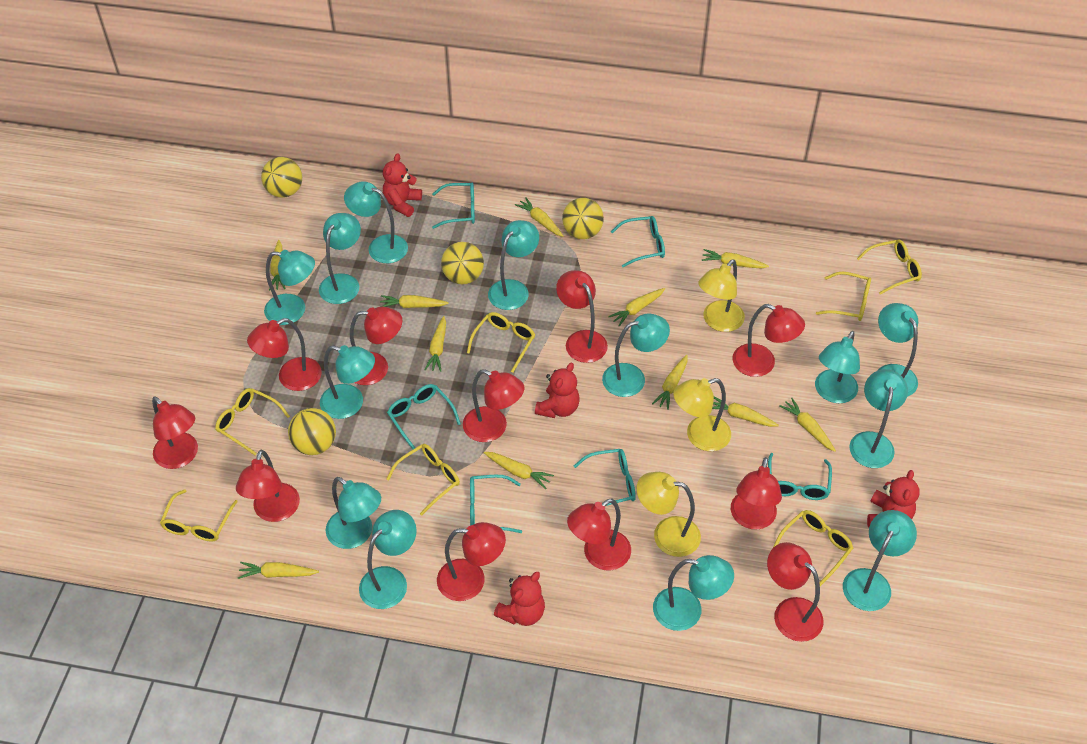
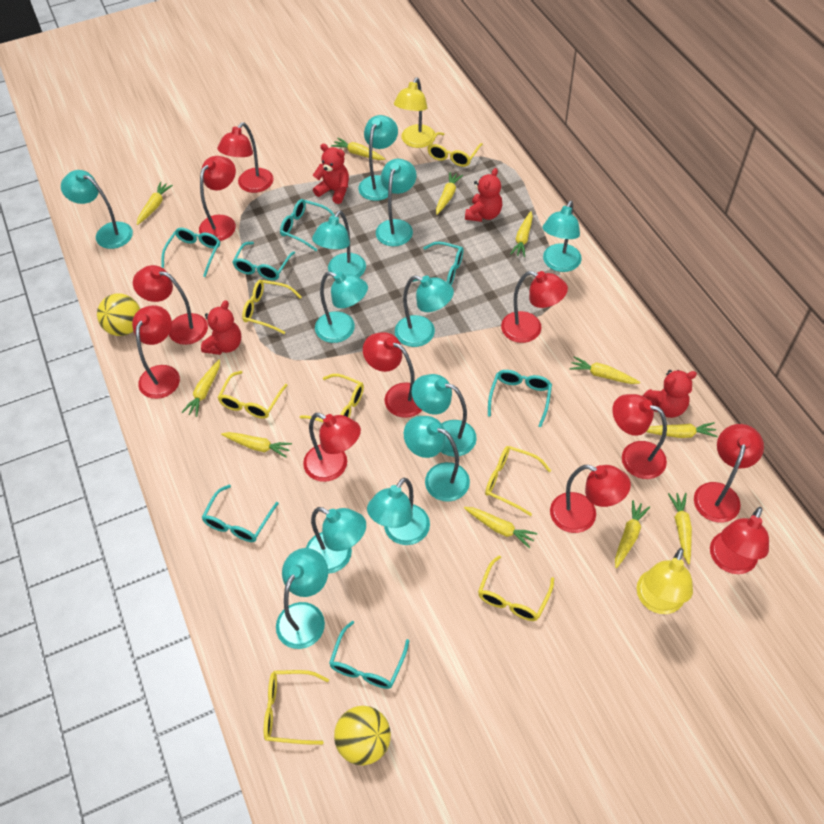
turquoise glasses: 6 -> 7
turquoise lamp: 13 -> 12
yellow ball: 4 -> 2
yellow lamp: 3 -> 2

